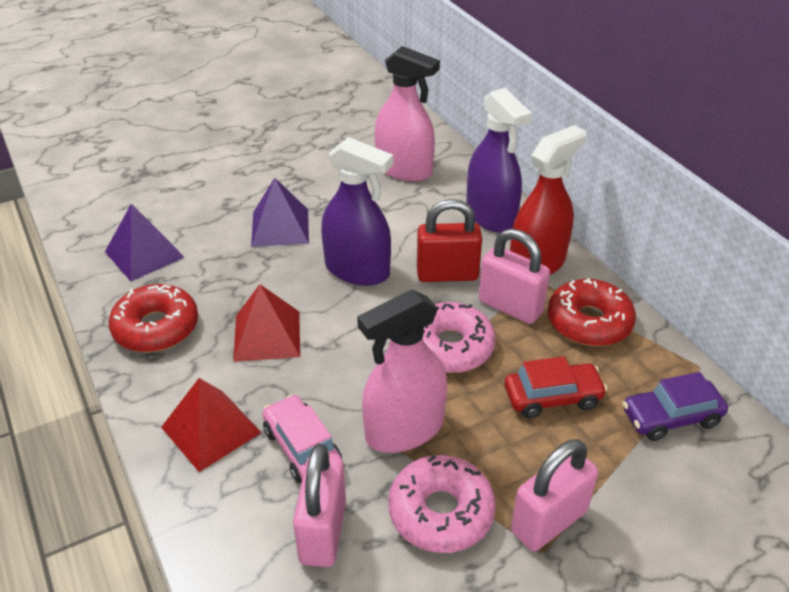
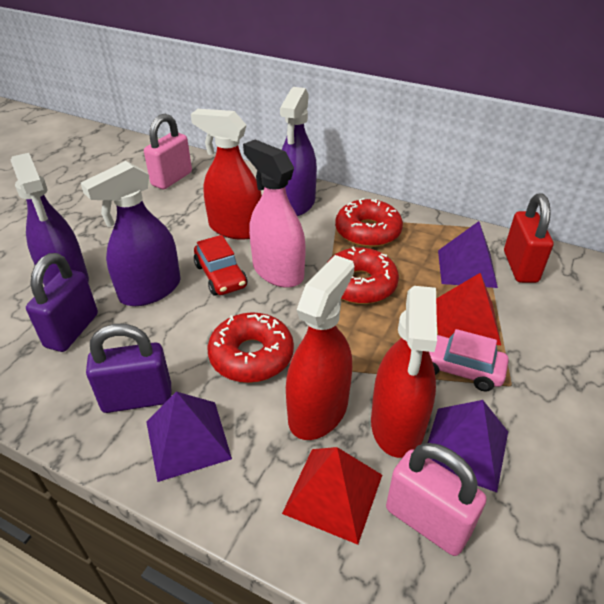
pink donut: 2 -> 0
pink padlock: 3 -> 2
pink spray bottle: 2 -> 1
purple car: 1 -> 0
purple padlock: 0 -> 2
purple pyramid: 2 -> 3
purple spray bottle: 2 -> 3
red donut: 2 -> 3
red spray bottle: 1 -> 3

